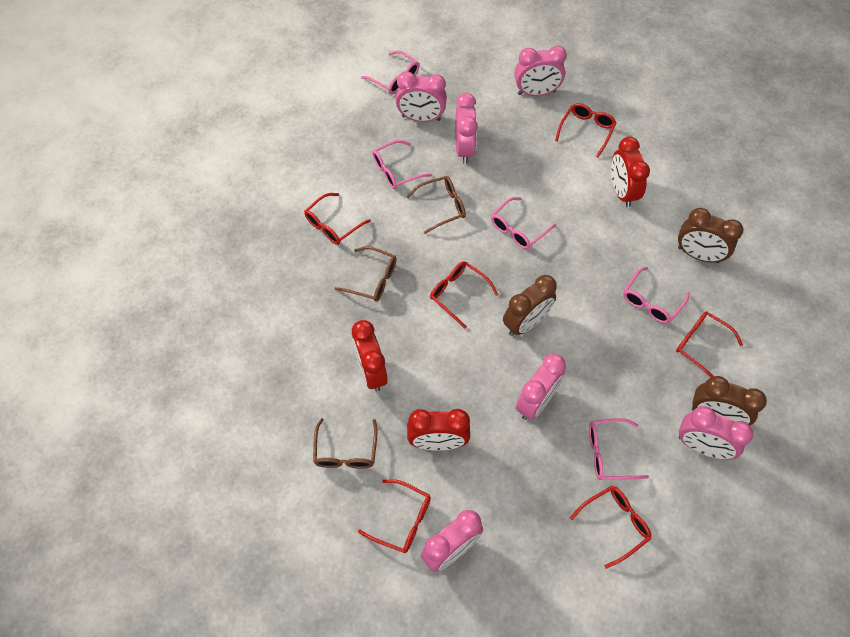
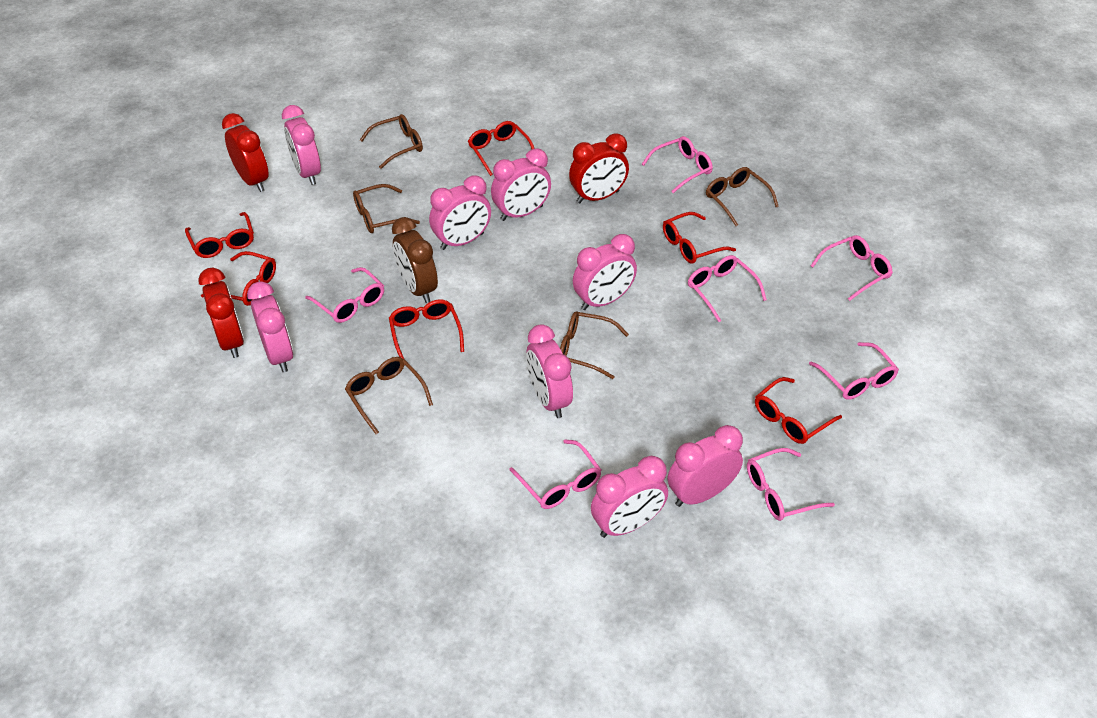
brown clock: 3 -> 1
brown glasses: 3 -> 5
pink clock: 6 -> 8
pink glasses: 5 -> 7

